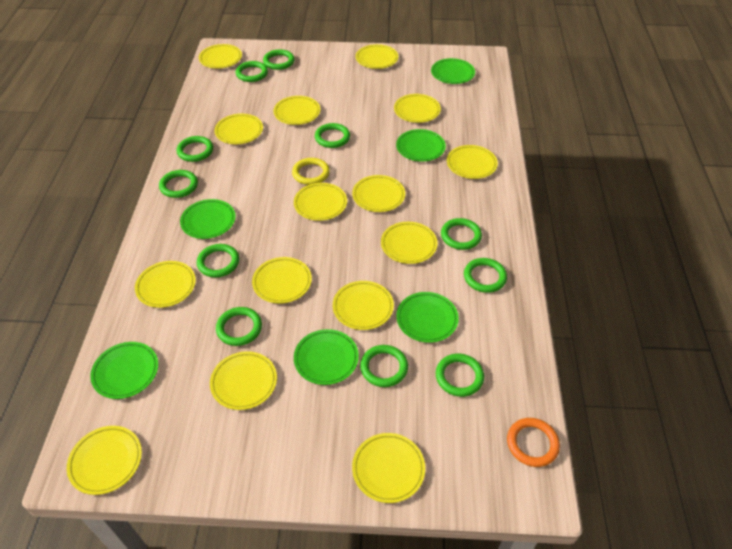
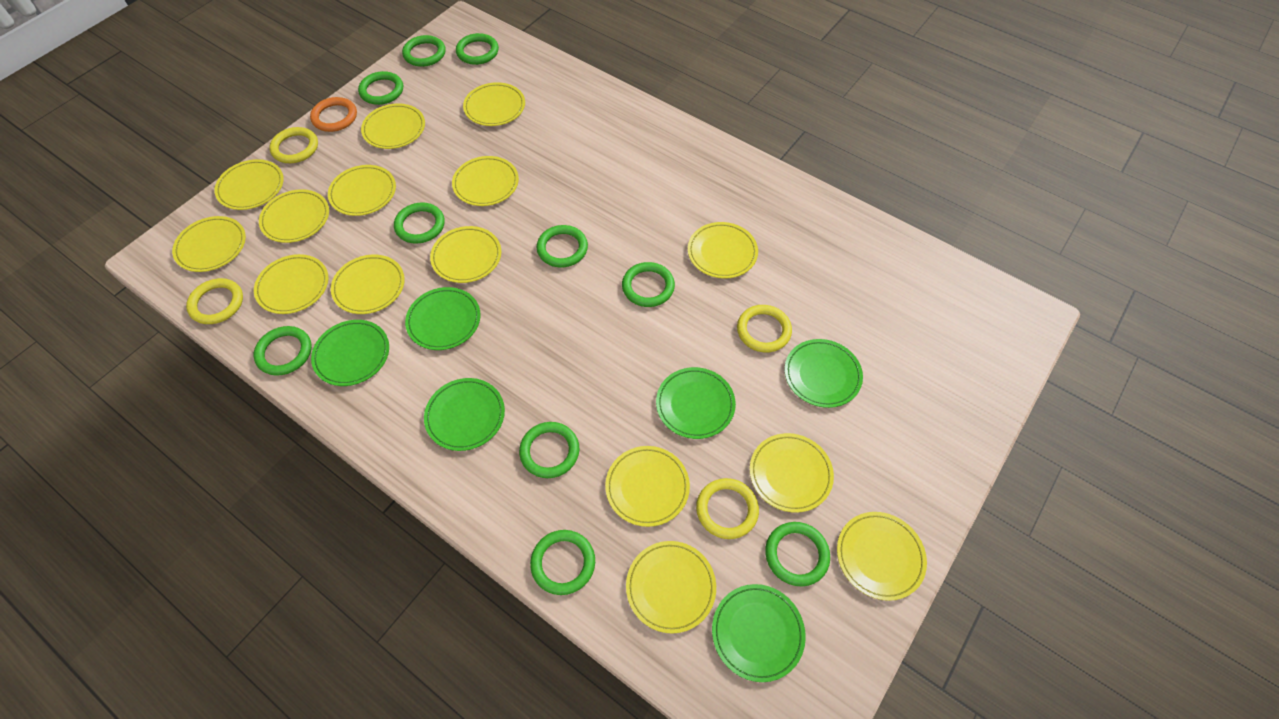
green ring: 11 -> 10
yellow ring: 1 -> 4

